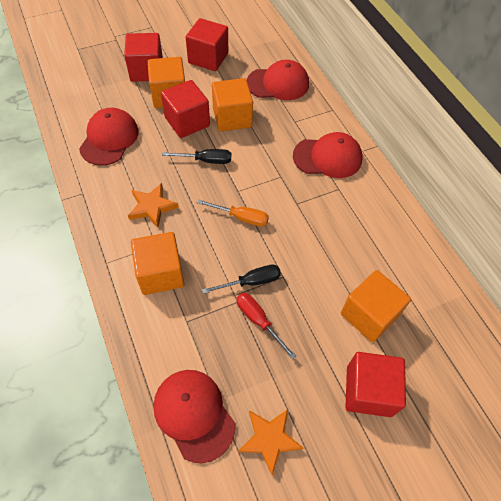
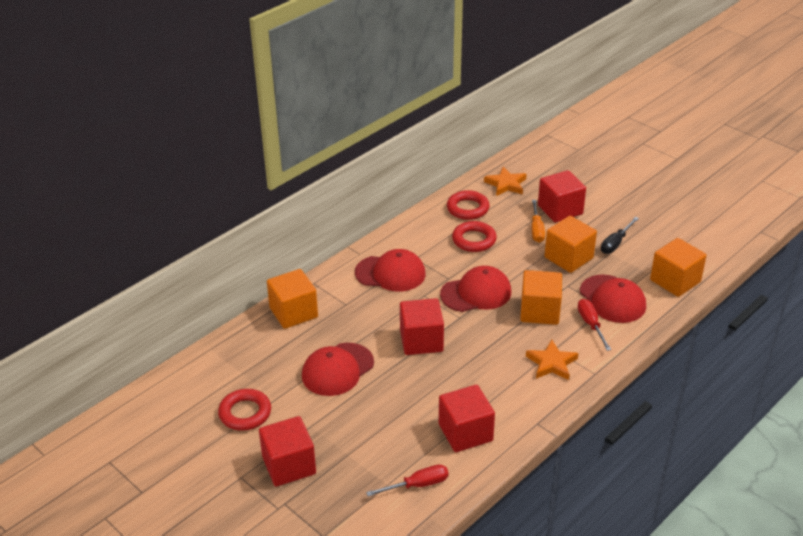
black screwdriver: 2 -> 1
red ring: 0 -> 3
red screwdriver: 1 -> 2

